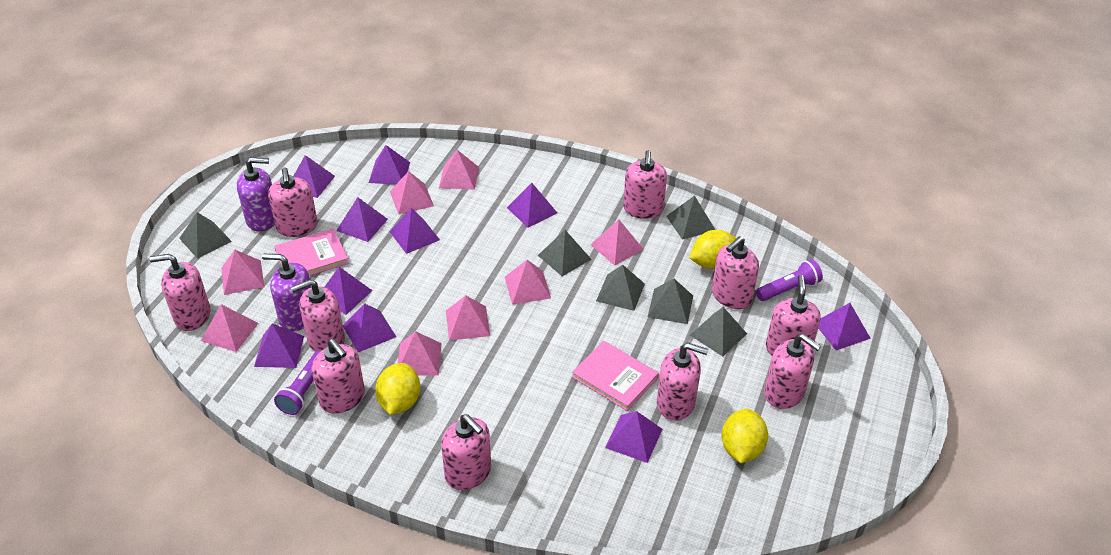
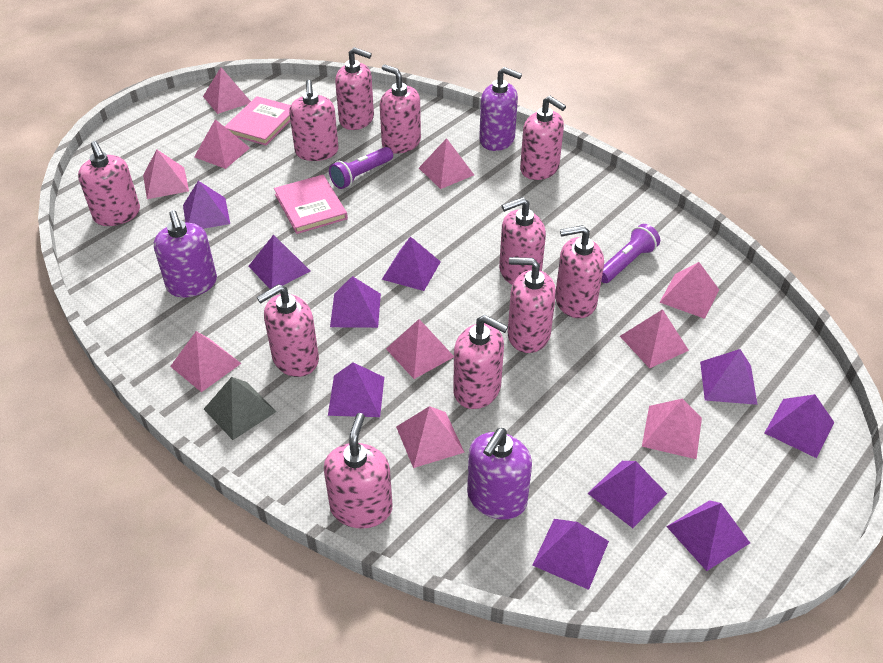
grey pyramid: 6 -> 1
pink pyramid: 8 -> 10
pink soap dispenser: 10 -> 11
purple soap dispenser: 2 -> 3
yellow lemon: 3 -> 0

